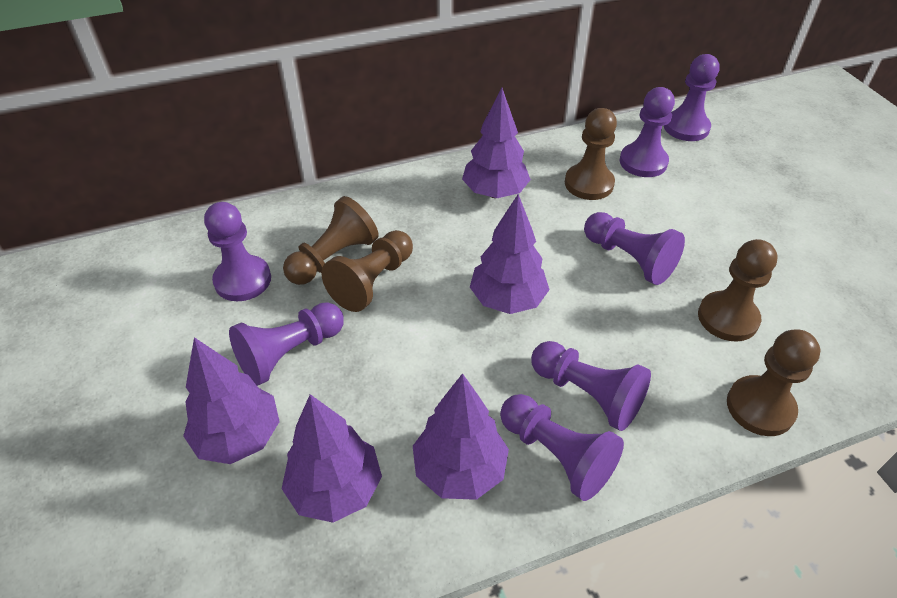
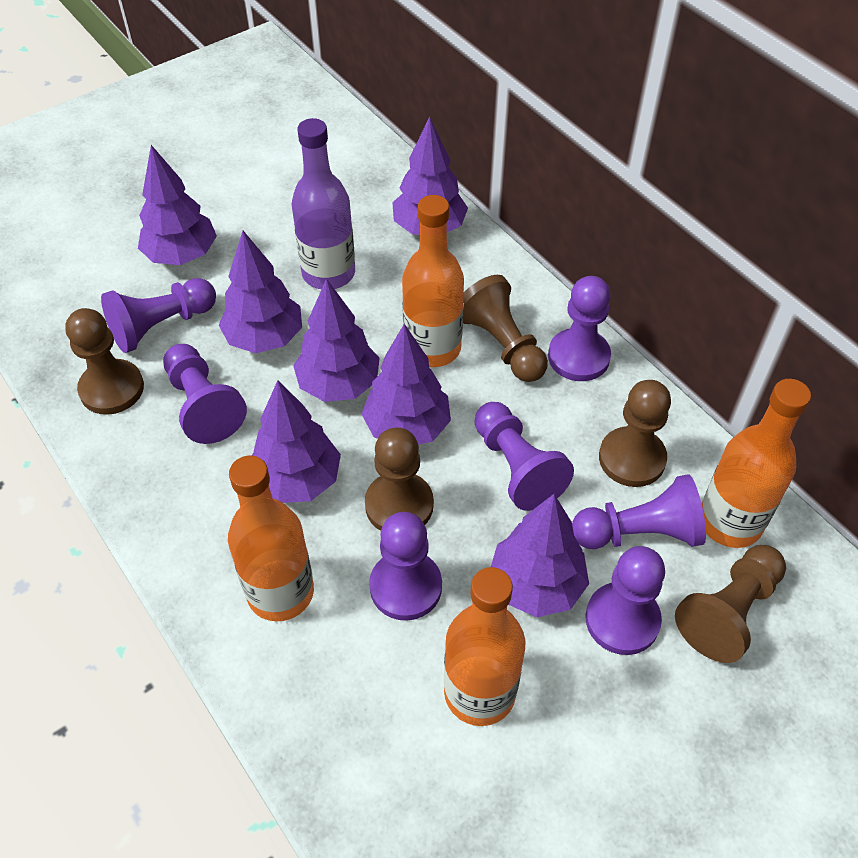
orange bottle: 0 -> 4
purple bottle: 0 -> 1
purple tree: 5 -> 7

